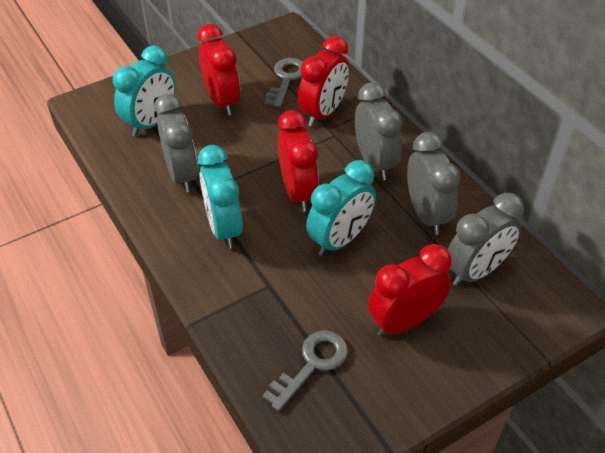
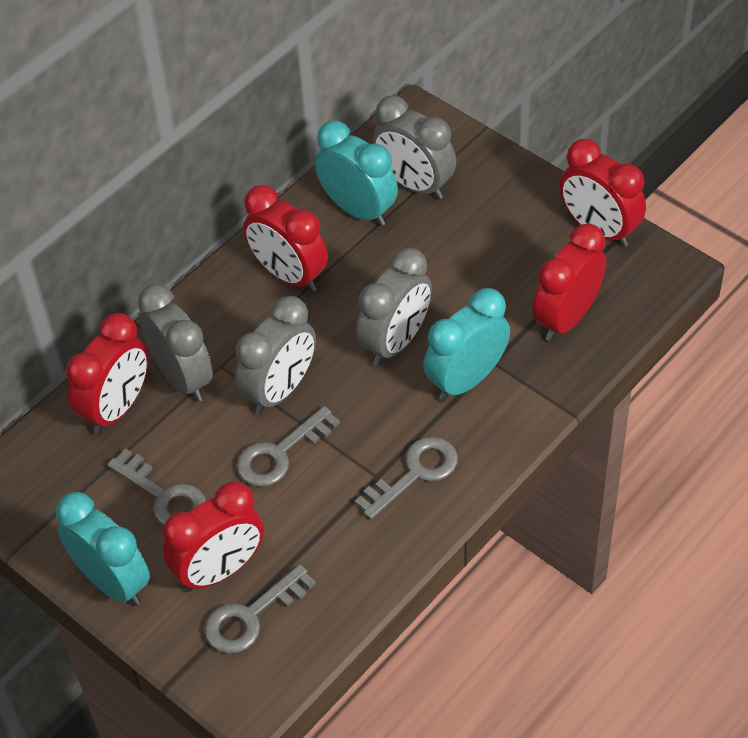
grey key: 2 -> 4
red clock: 4 -> 5

